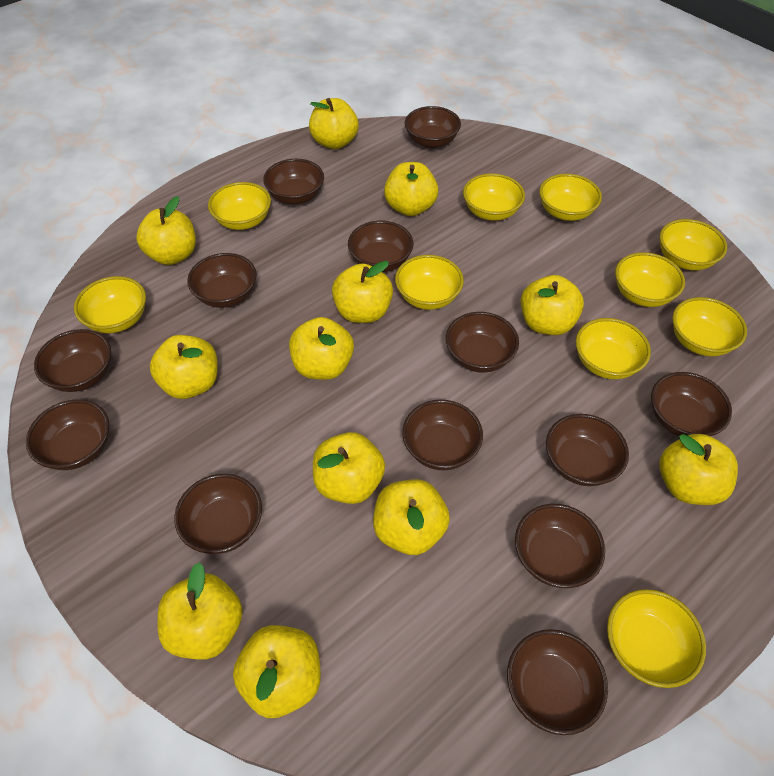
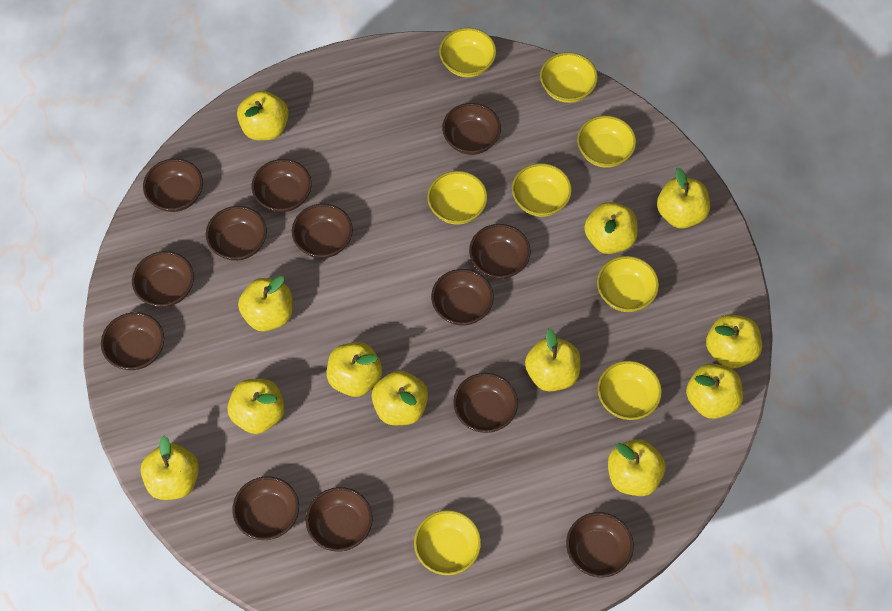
yellow bowl: 10 -> 8

